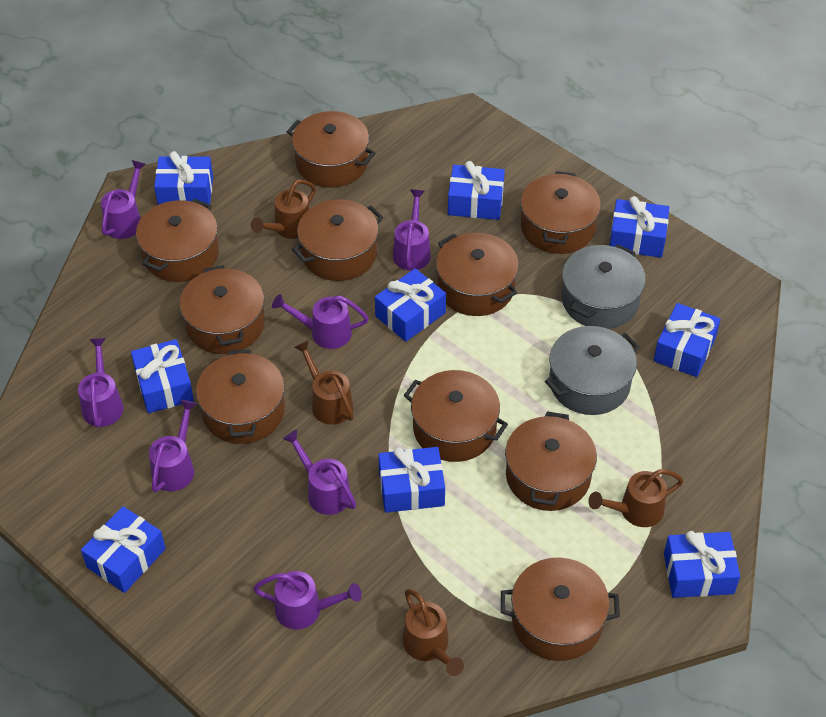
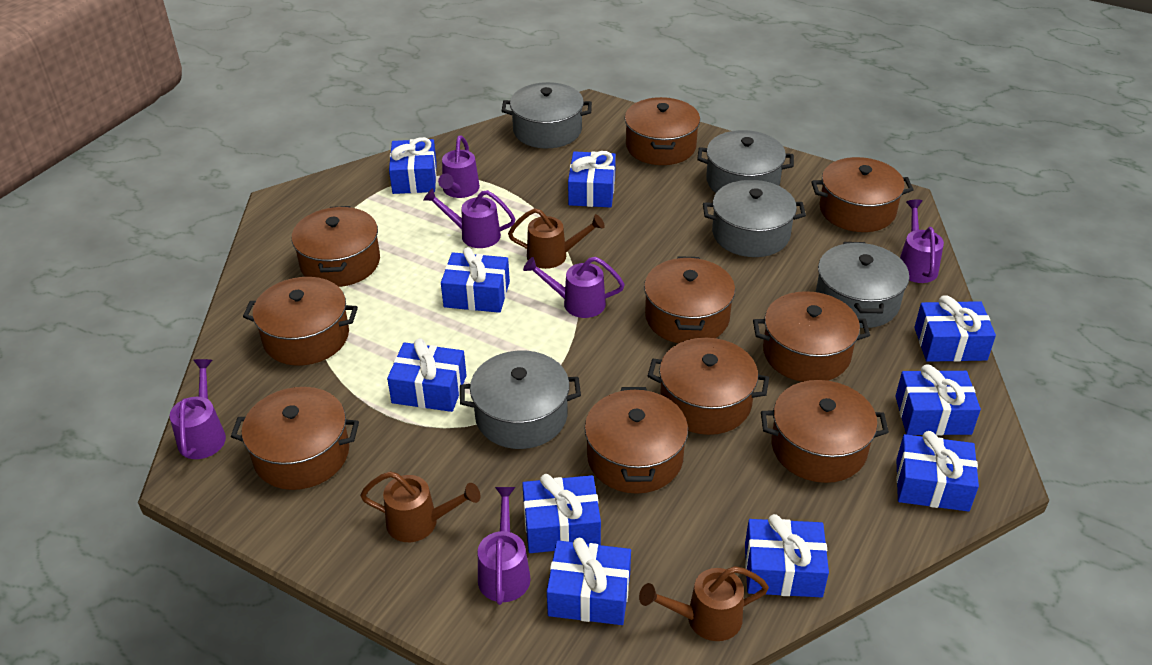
blue gift: 9 -> 10
brown watering can: 4 -> 3
grey pot: 2 -> 5
purple watering can: 7 -> 6

